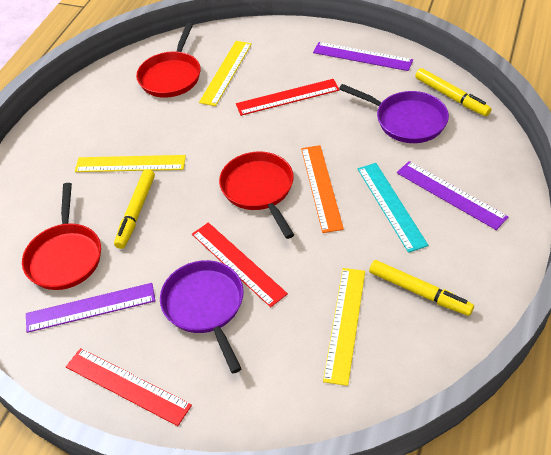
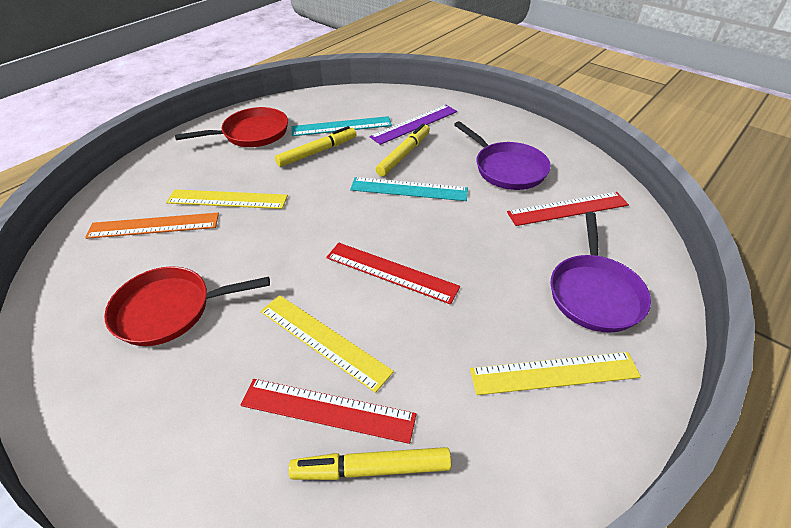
purple ruler: 3 -> 1
red pan: 3 -> 2
turquoise ruler: 1 -> 2

